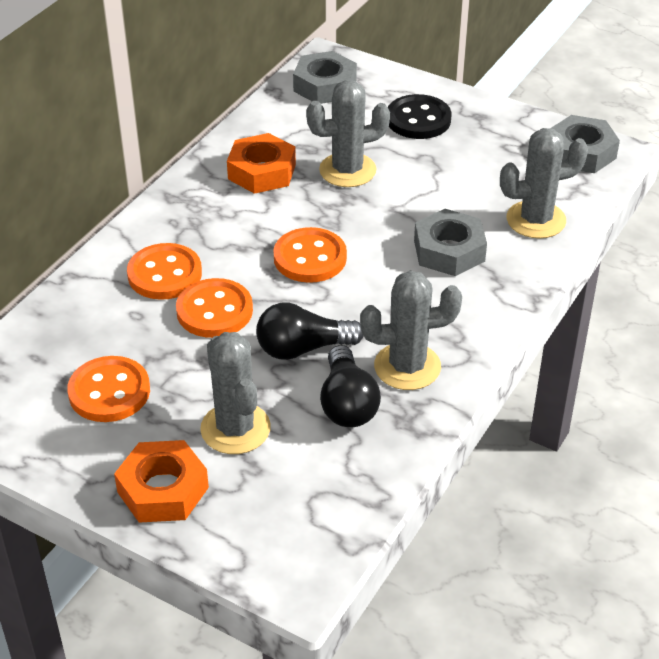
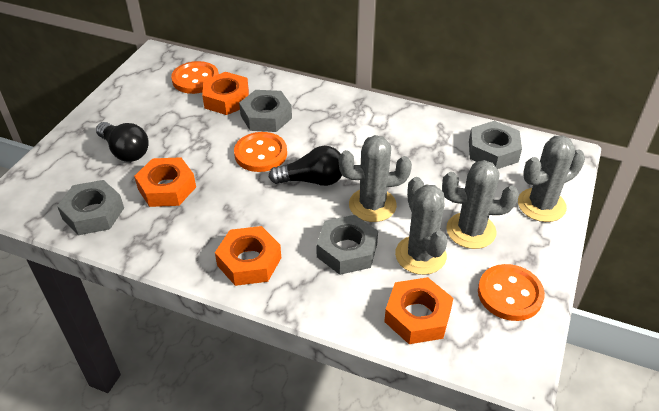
black button: 1 -> 0
grey nut: 3 -> 4
orange button: 4 -> 3
orange nut: 2 -> 4

